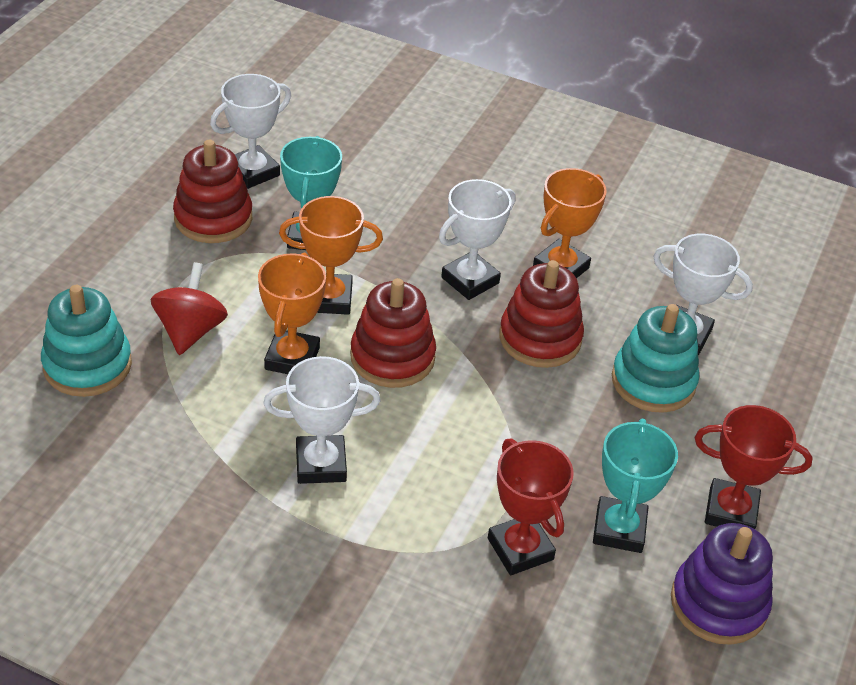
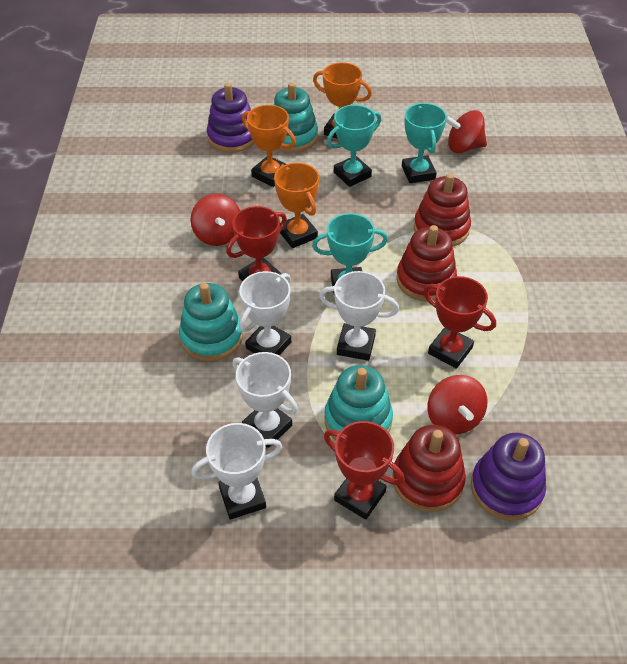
purple stacking toy: 1 -> 2
red spinning top: 1 -> 3
red trophy: 2 -> 3
turquoise stacking toy: 2 -> 3
turquoise trophy: 2 -> 3

